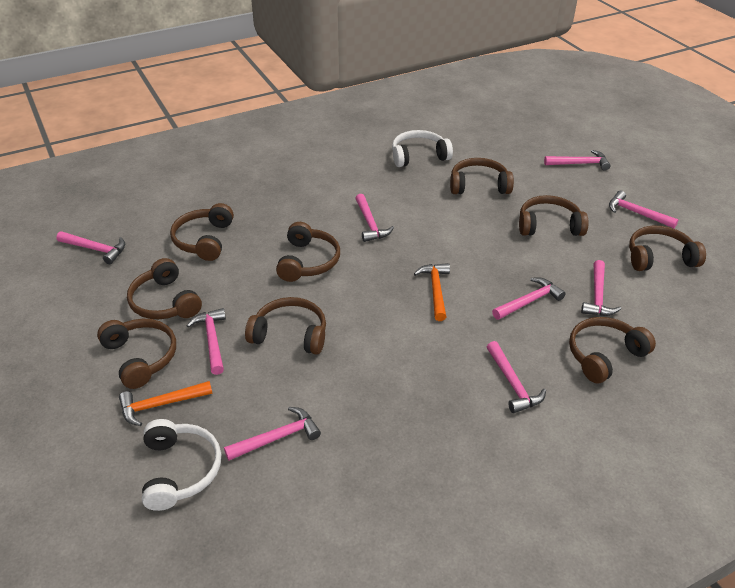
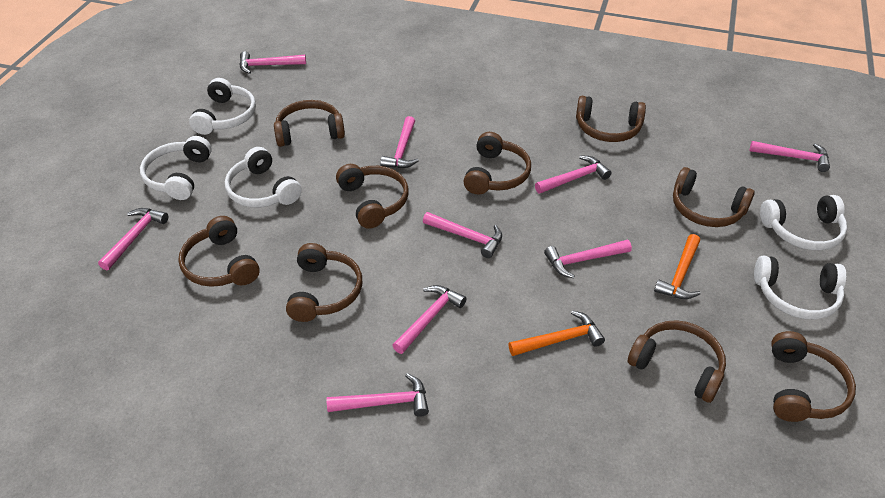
white headphones: 2 -> 5

